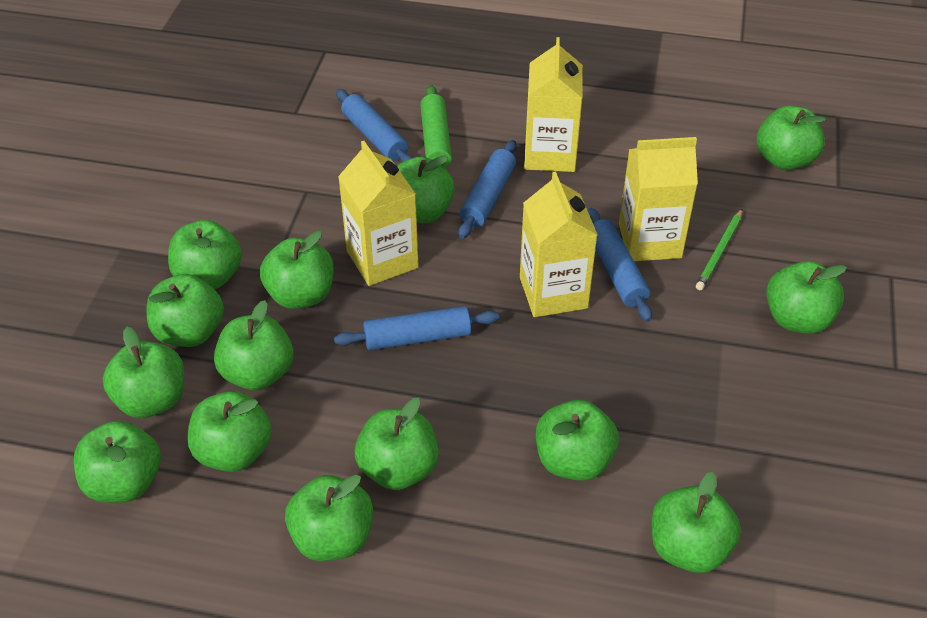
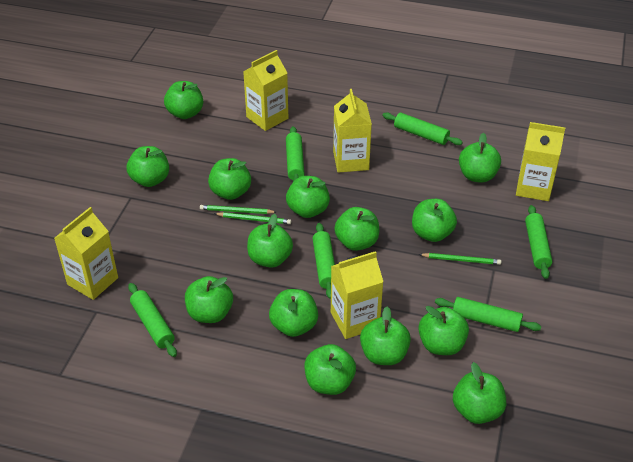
blue rolling pin: 4 -> 0
green pencil: 1 -> 3
green rolling pin: 1 -> 6
yellow carton: 4 -> 5

